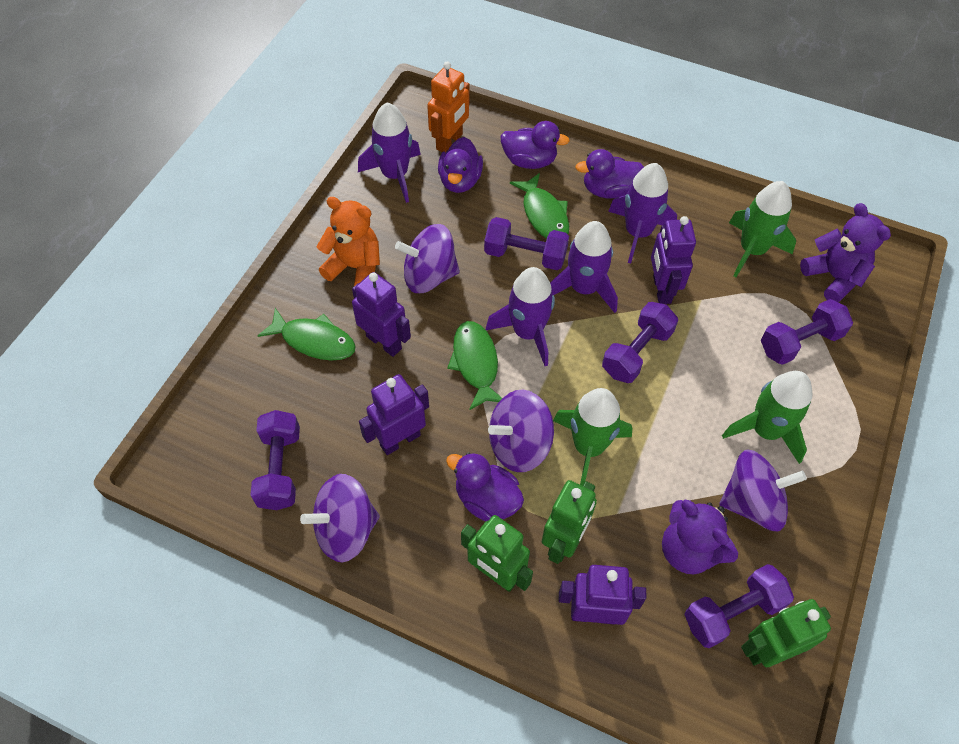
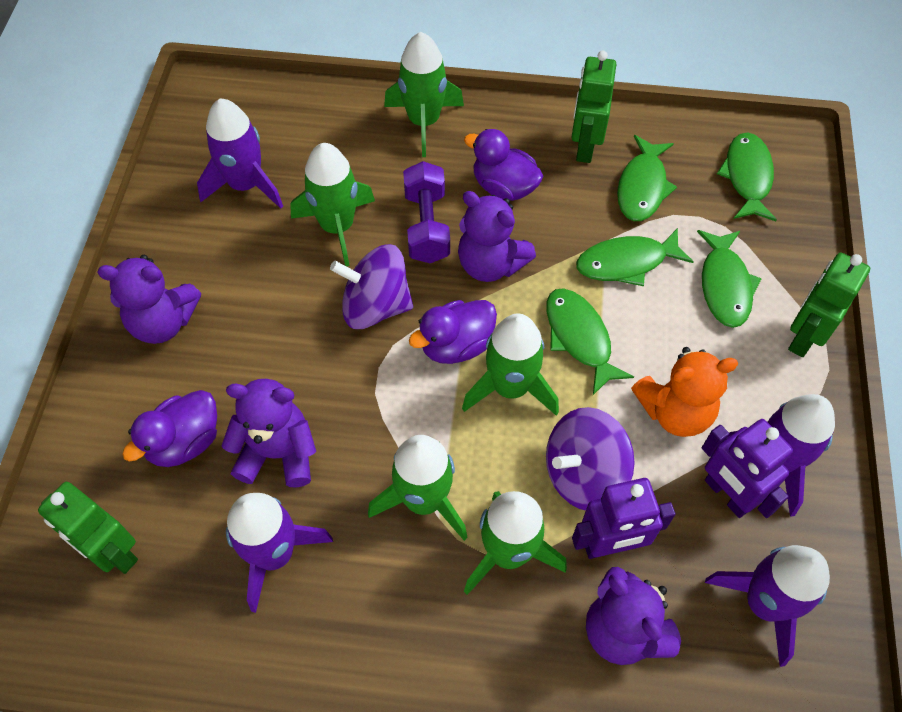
green fish: 3 -> 5
green rocket: 3 -> 5
orange robot: 1 -> 0
purple duck: 4 -> 3
purple dumbbell: 5 -> 1
purple robot: 4 -> 2
purple spinning top: 4 -> 2
purple teddy bear: 2 -> 4

